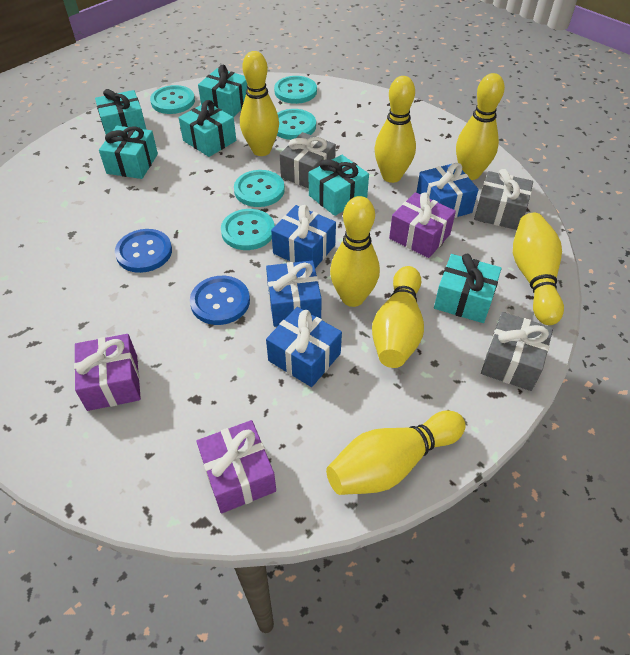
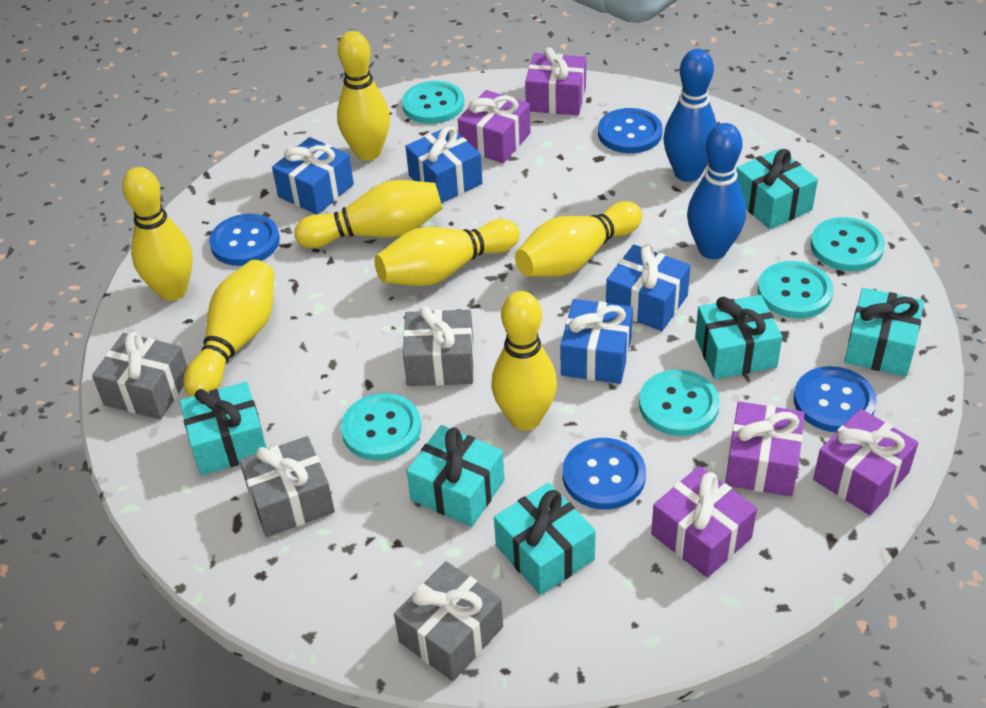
blue bowling pin: 0 -> 2
blue button: 2 -> 4
grey gift: 3 -> 4
purple gift: 3 -> 5

